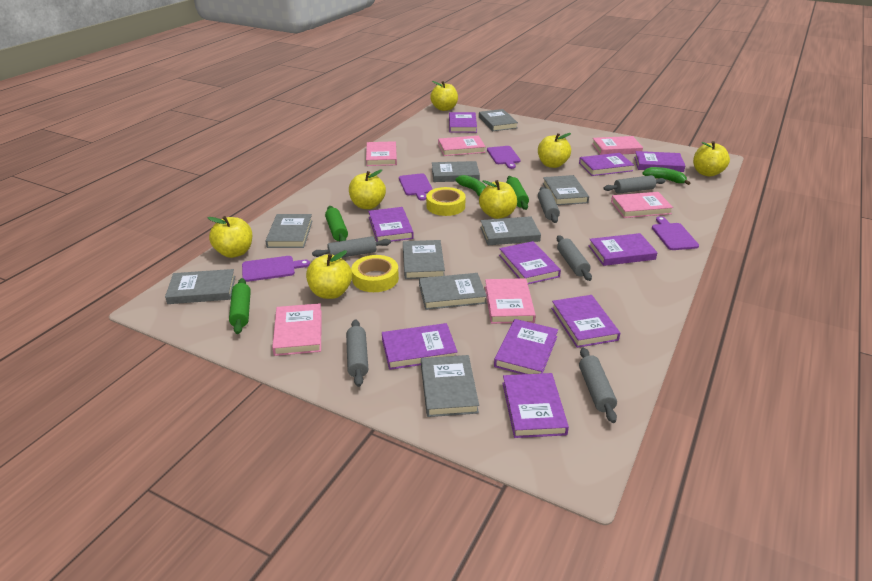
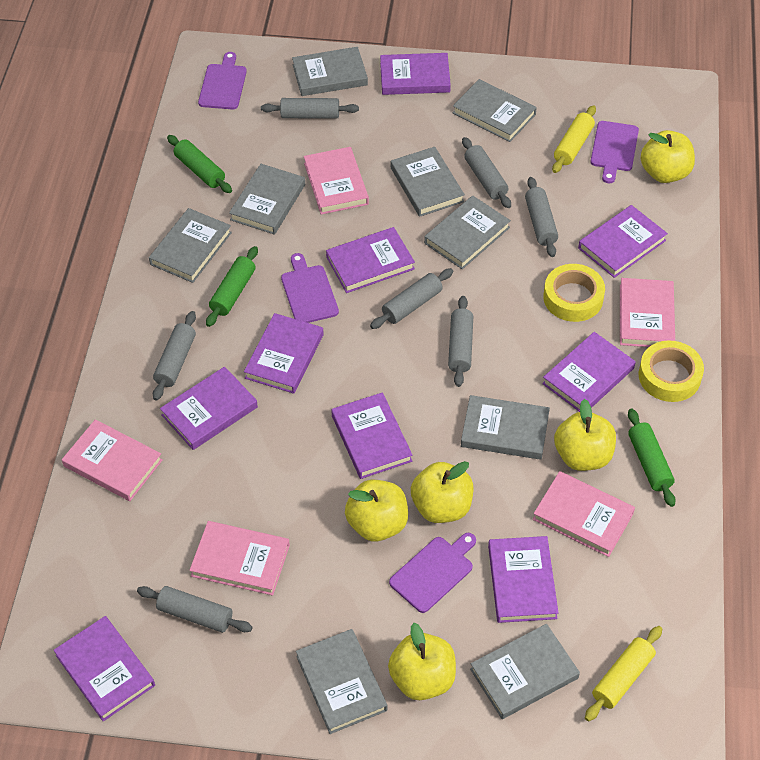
green banana: 2 -> 0
grey rolling pin: 6 -> 7
pink book: 6 -> 5
purple book: 10 -> 9
yellow apple: 7 -> 5
yellow rolling pin: 0 -> 2

